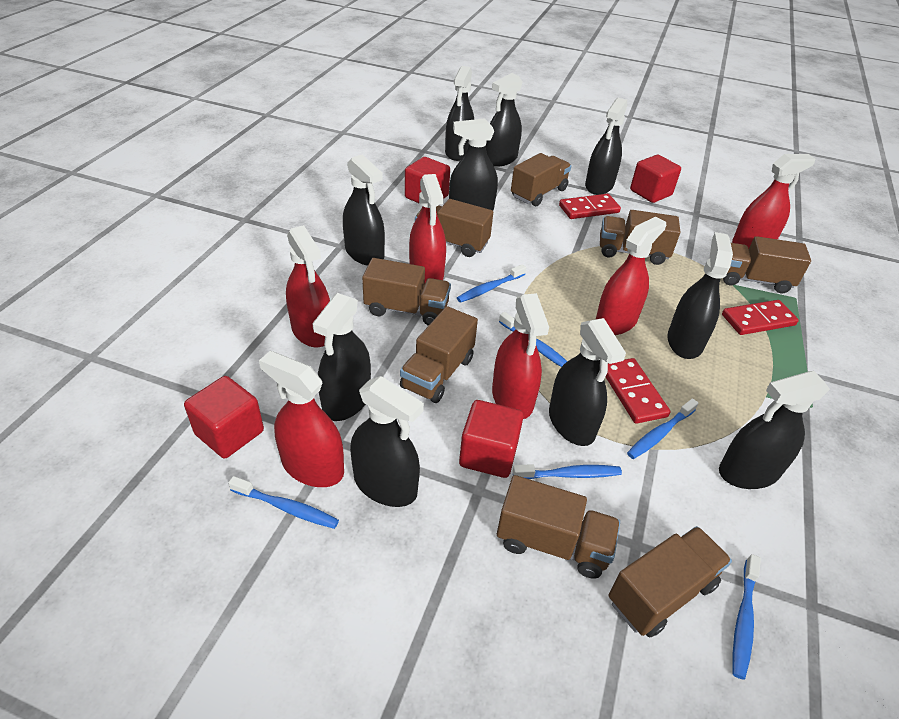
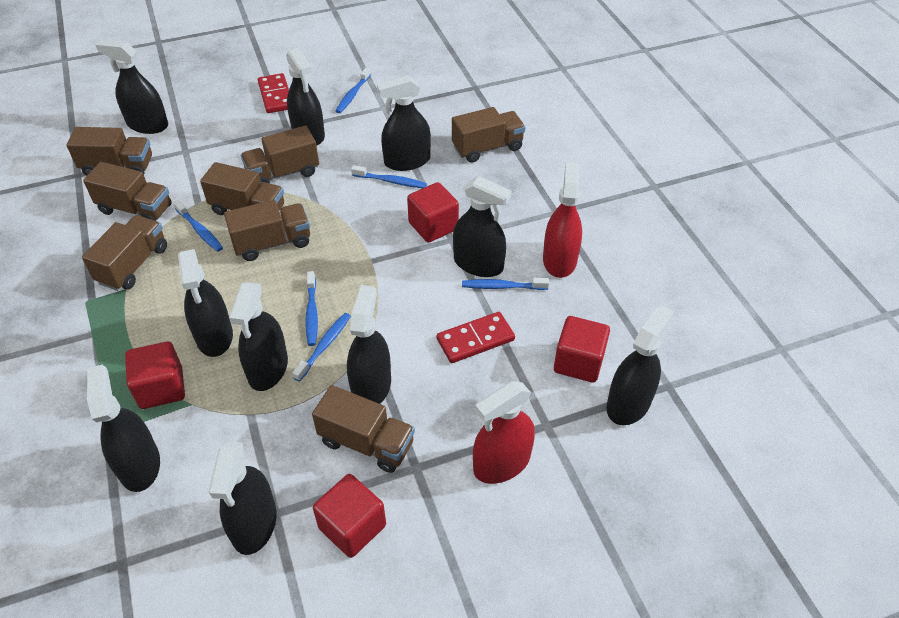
red domino: 3 -> 2
red spray bottle: 6 -> 2

